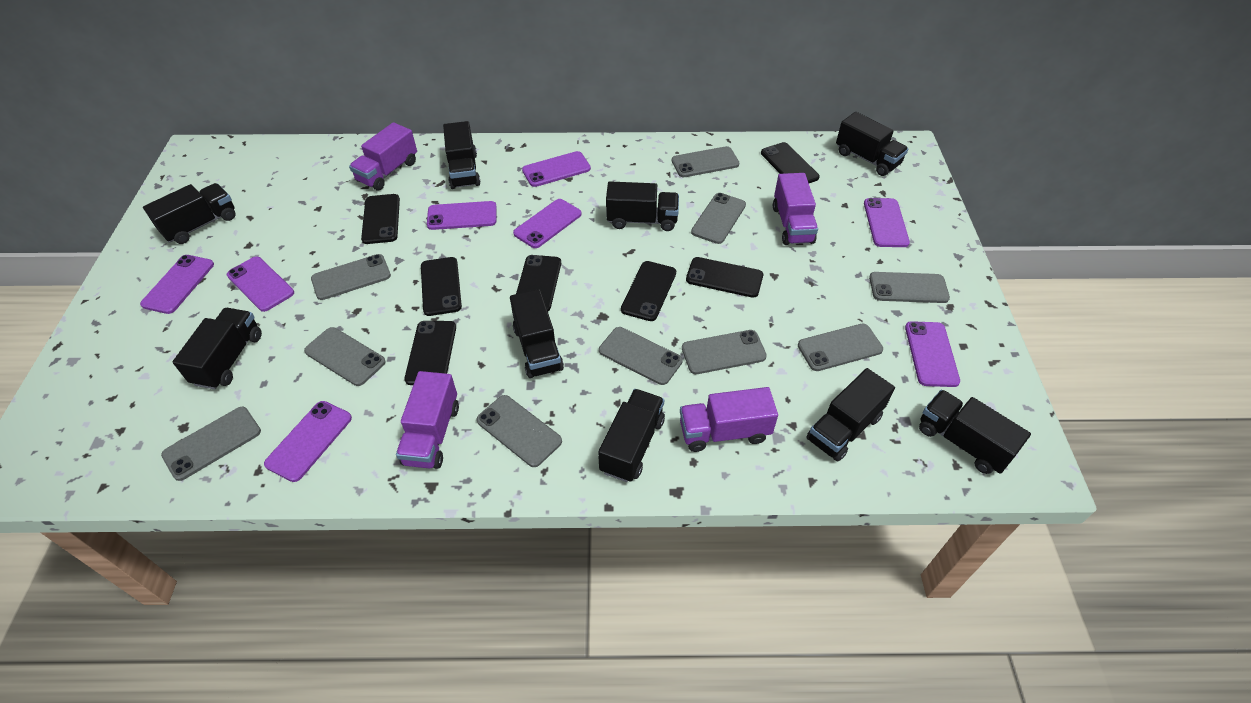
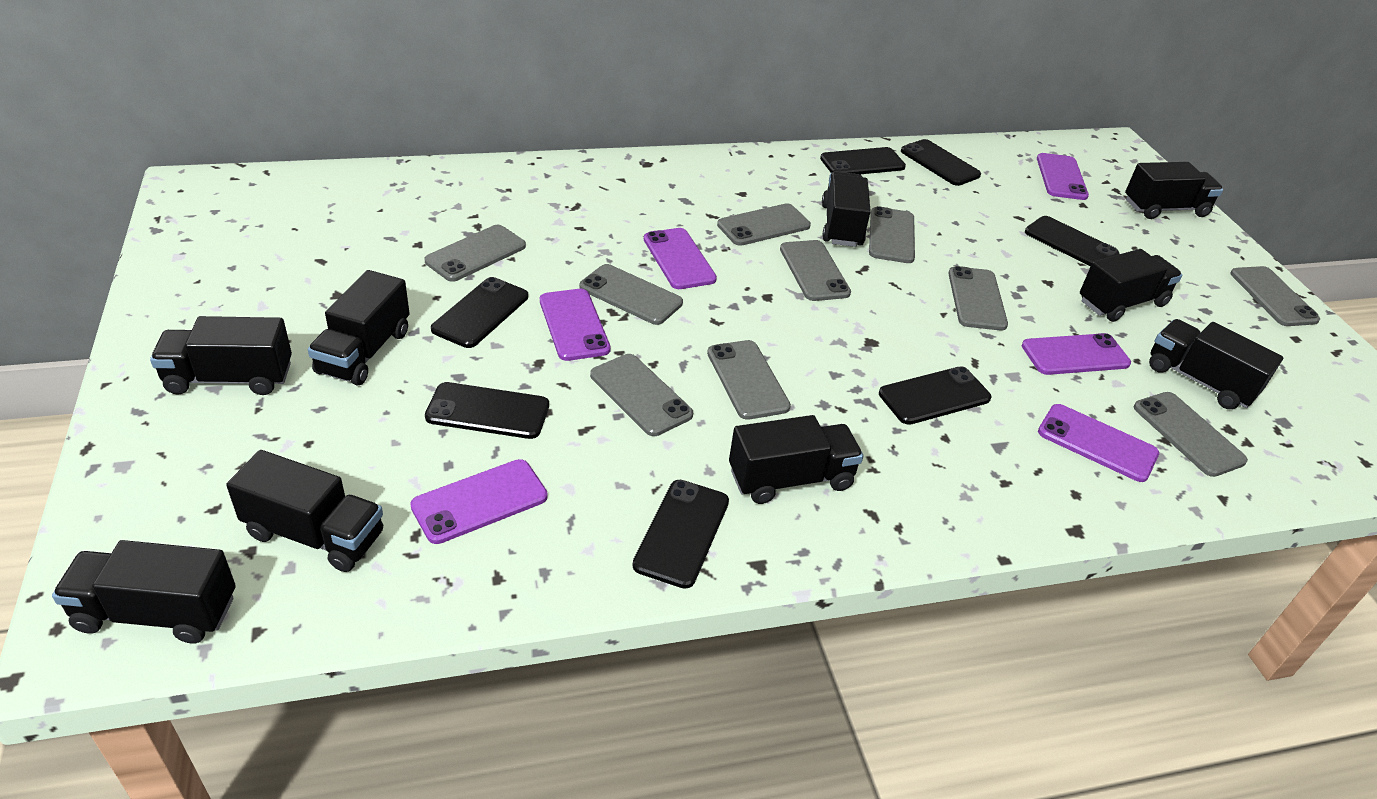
purple phone: 8 -> 6
purple truck: 4 -> 0

